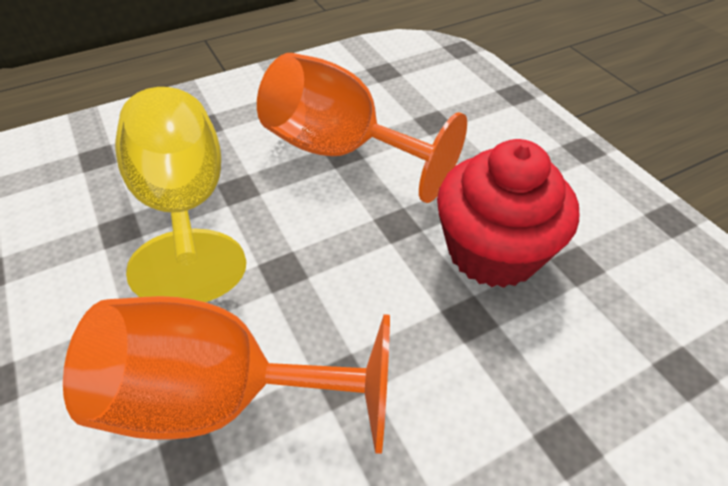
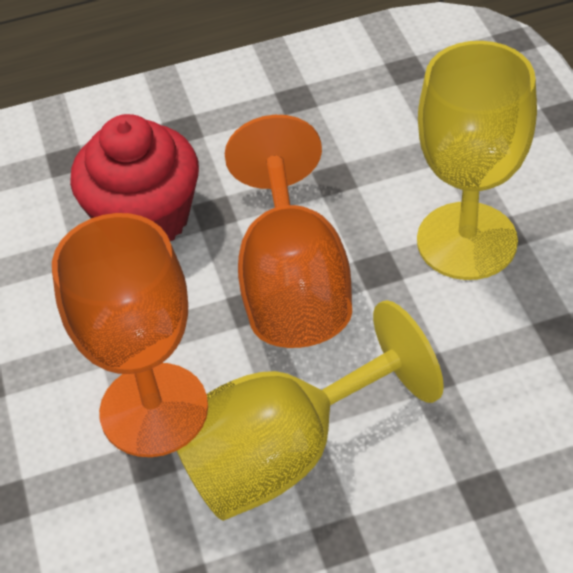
yellow goblet: 1 -> 2

